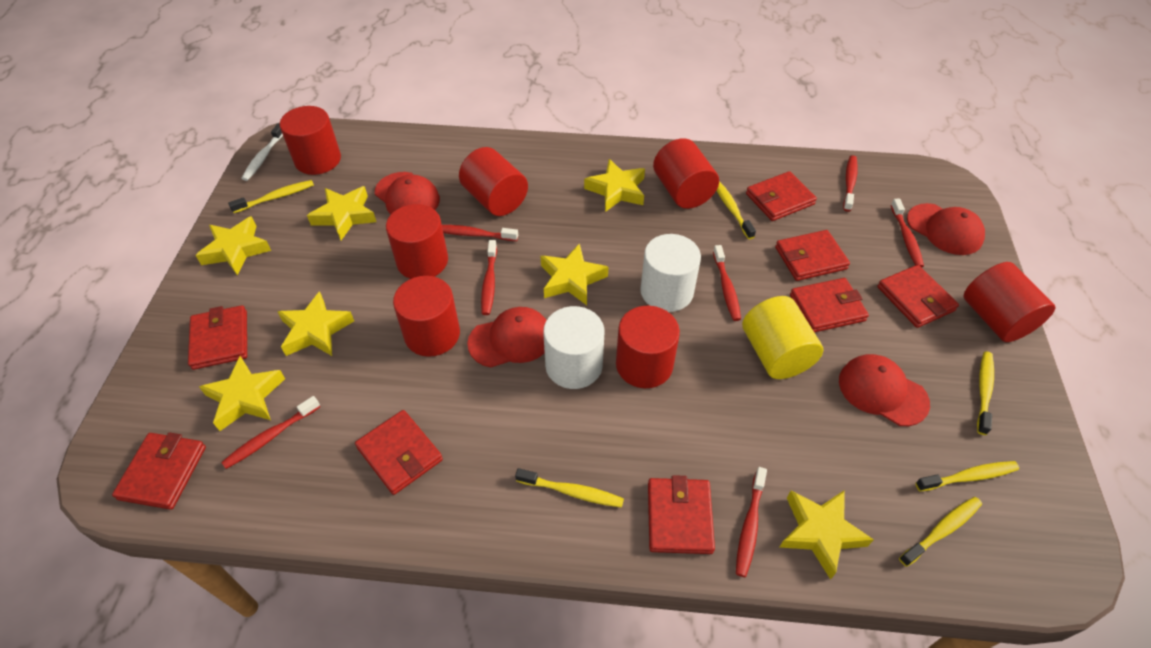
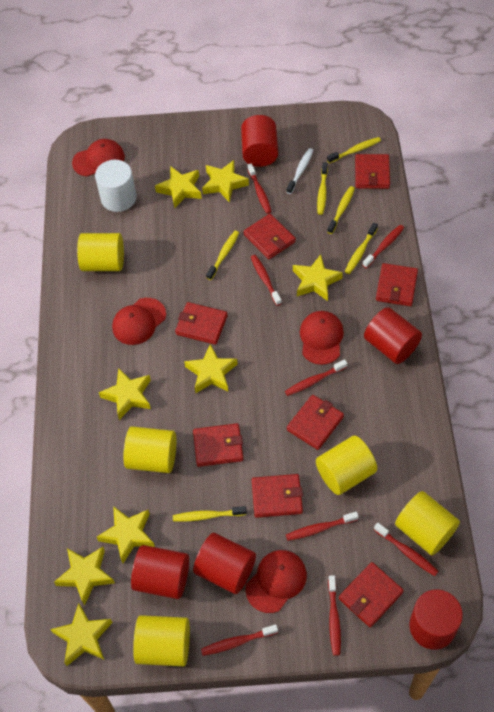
red cylinder: 7 -> 5
red toothbrush: 7 -> 8
white cylinder: 2 -> 1
yellow cylinder: 1 -> 5
yellow star: 7 -> 8

